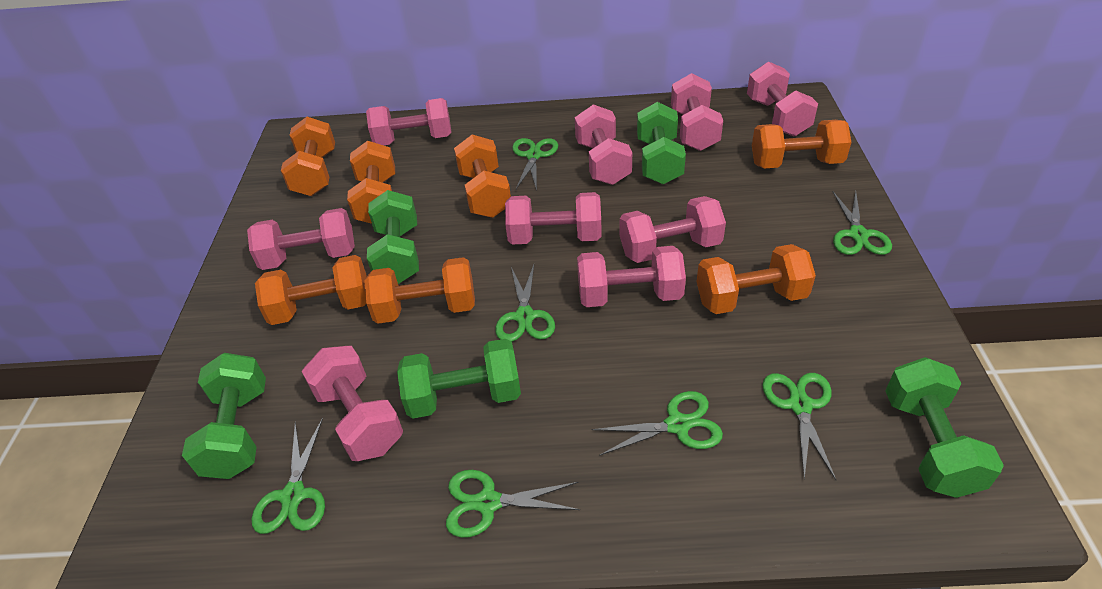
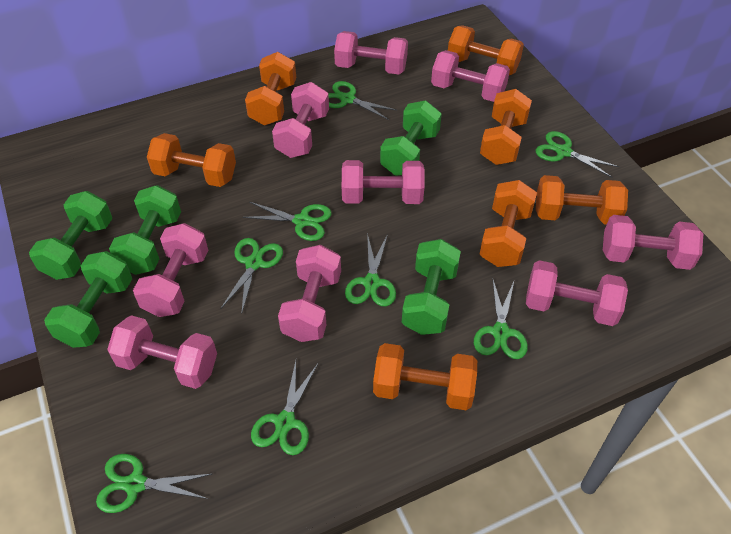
green scissors: 7 -> 8

